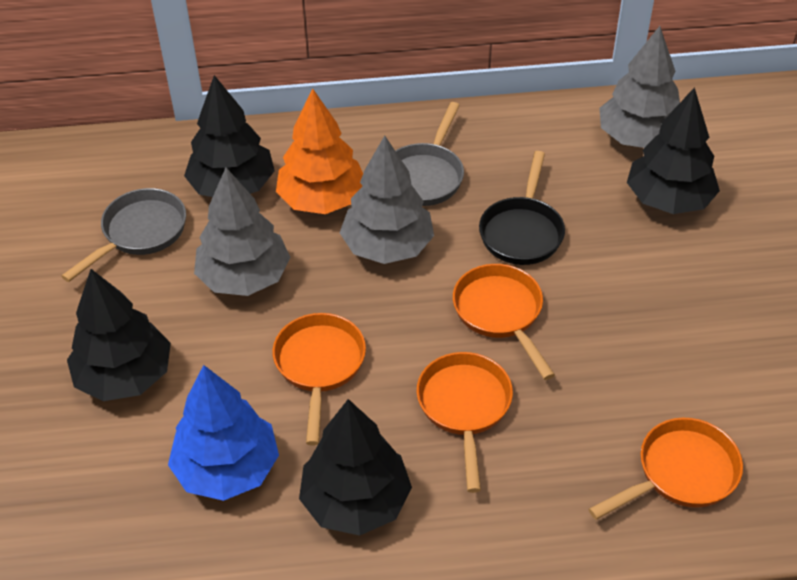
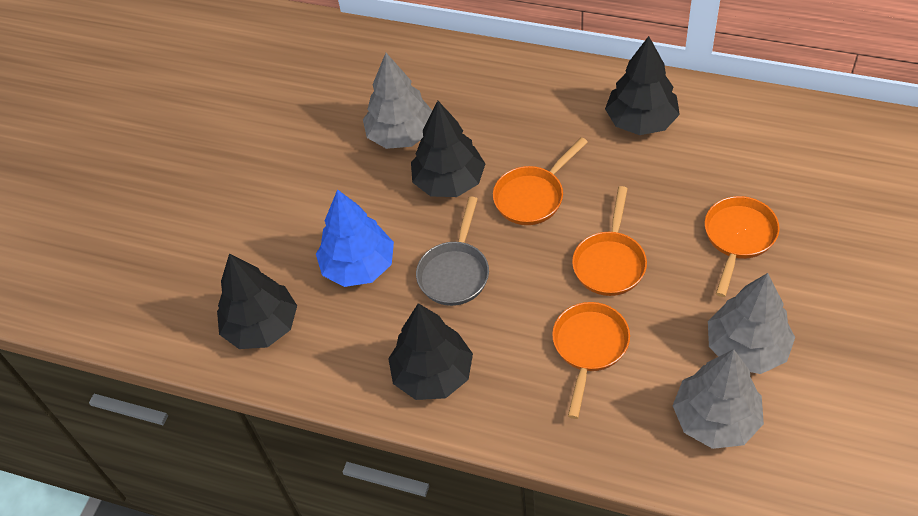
black pan: 1 -> 0
grey pan: 2 -> 1
orange tree: 1 -> 0

